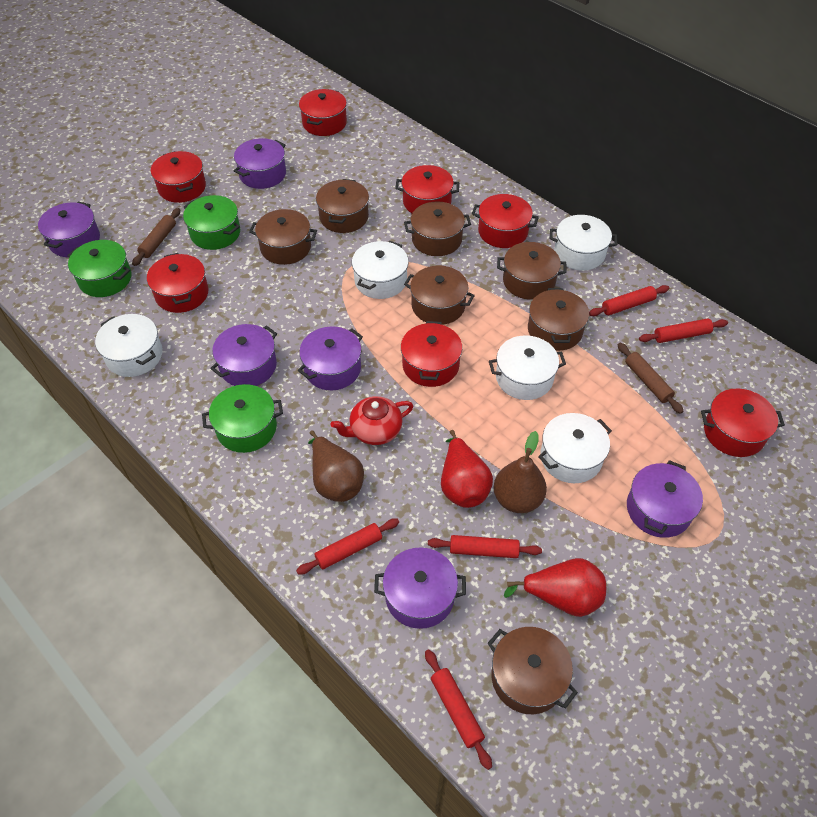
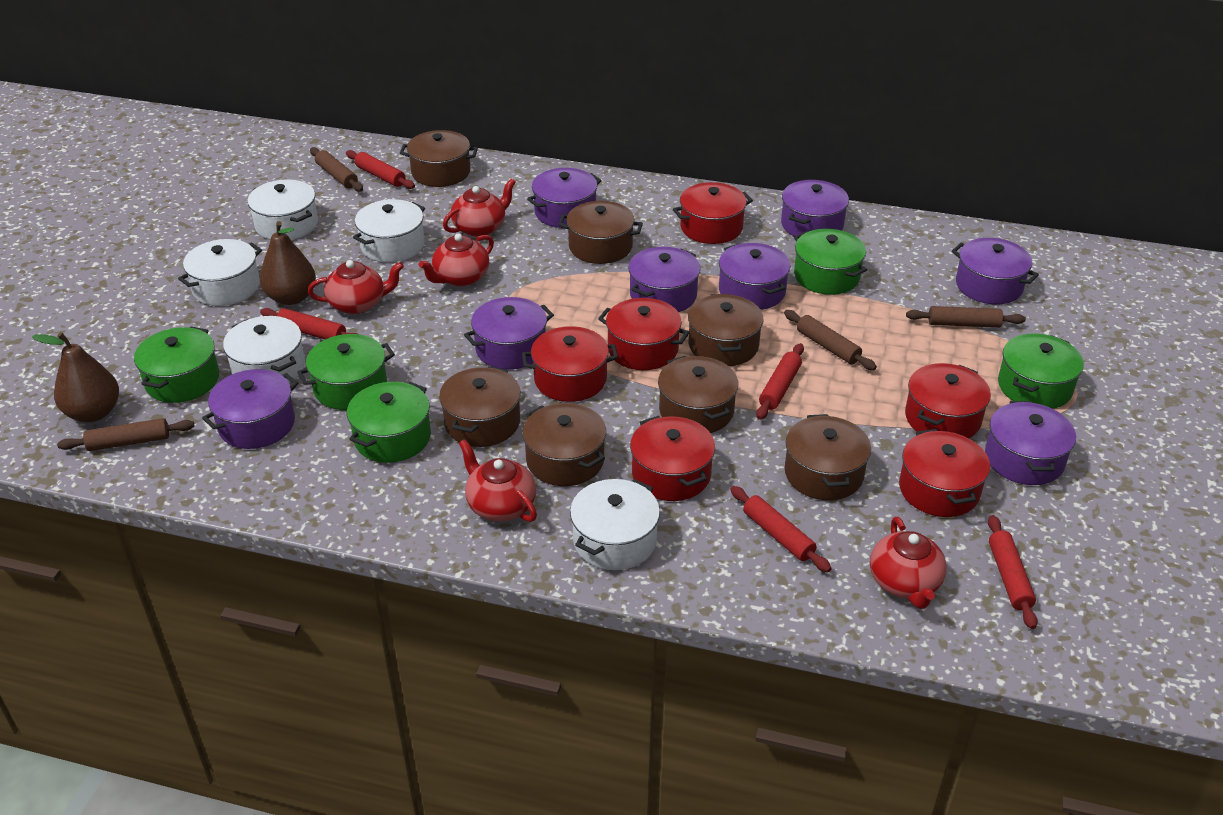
brown rolling pin: 2 -> 4
green pot: 3 -> 5
purple pot: 6 -> 8
red pear: 2 -> 0
red pot: 7 -> 6
red teapot: 1 -> 5

